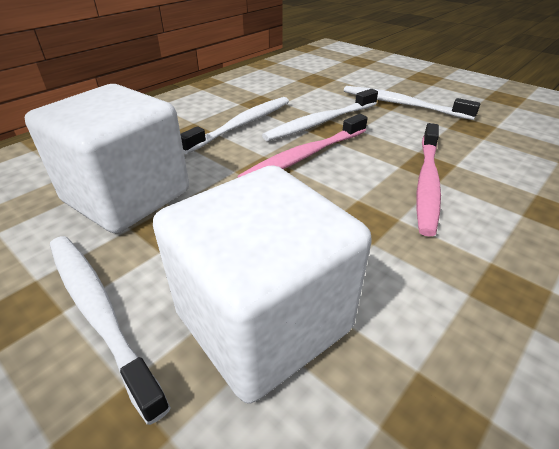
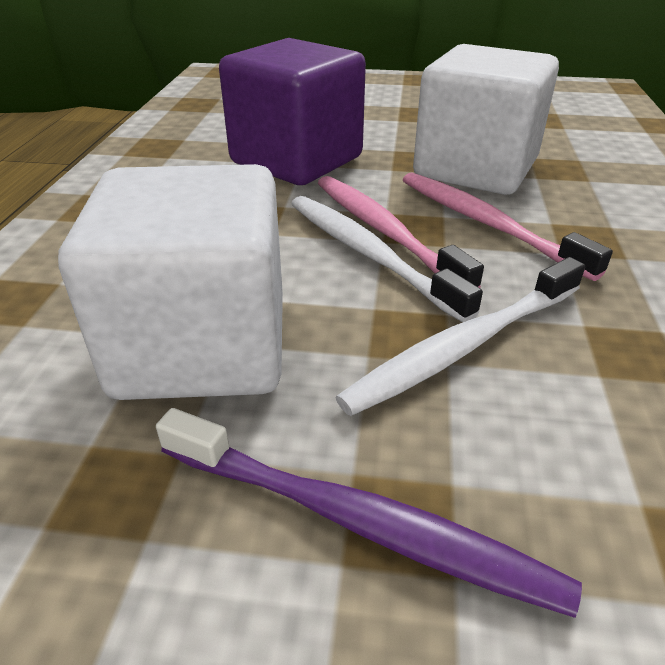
purple cube: 0 -> 1
purple toothbrush: 0 -> 1
white toothbrush: 4 -> 2

